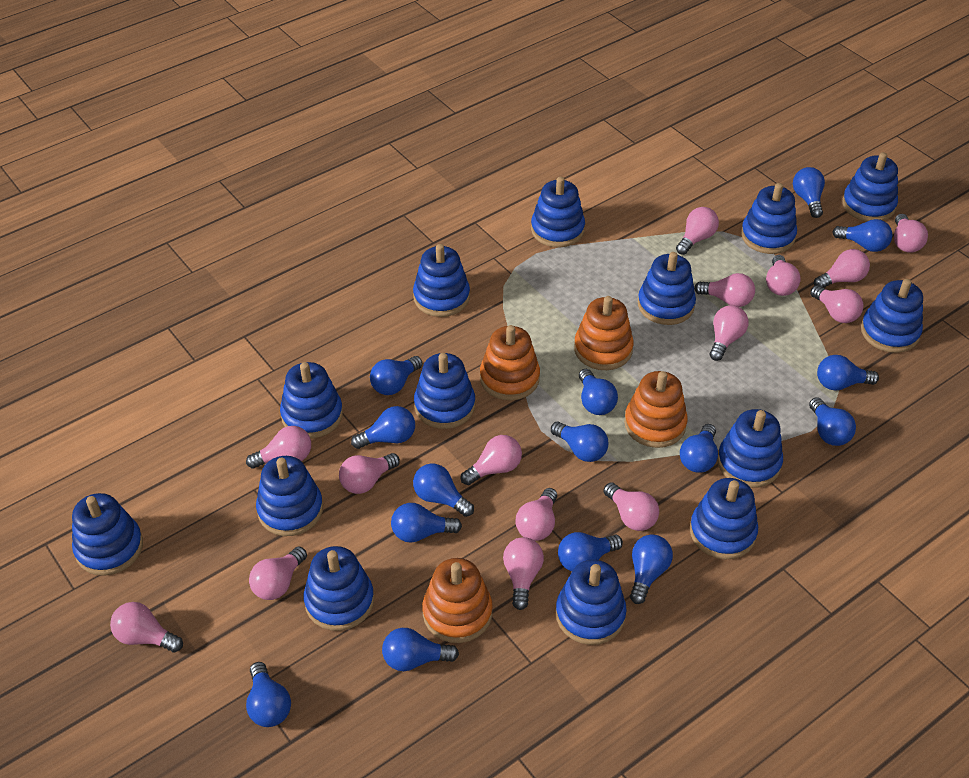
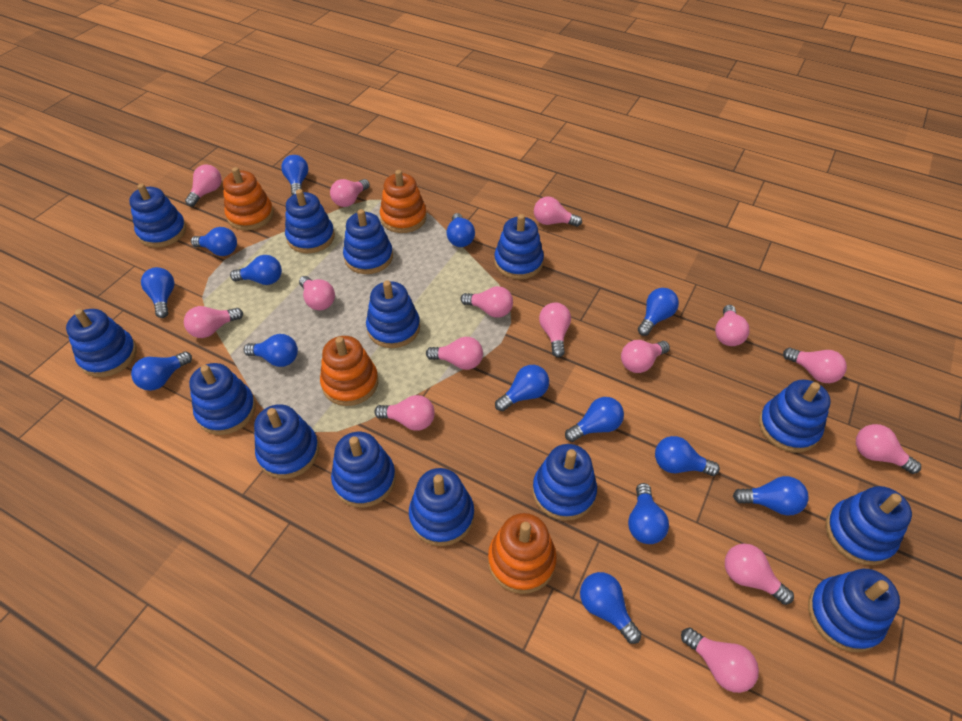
blue light bulb: 15 -> 14

